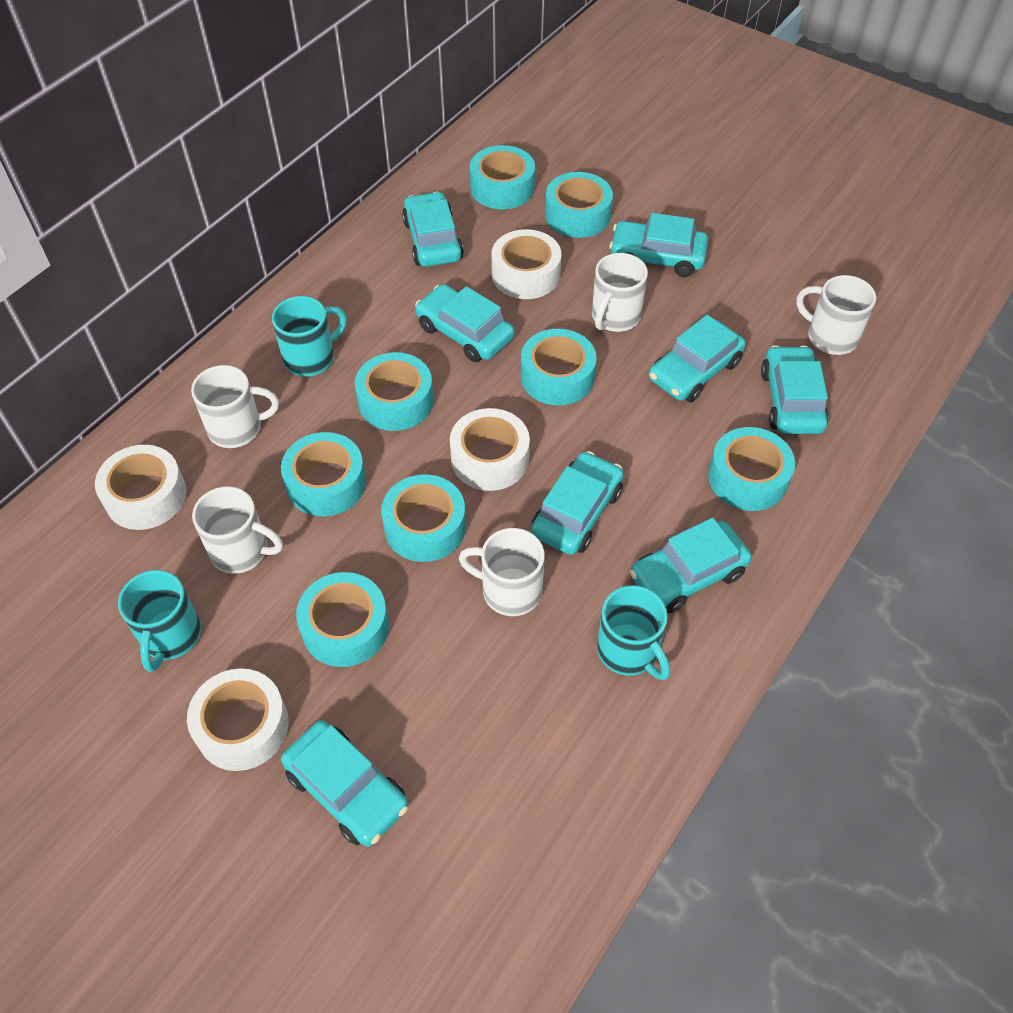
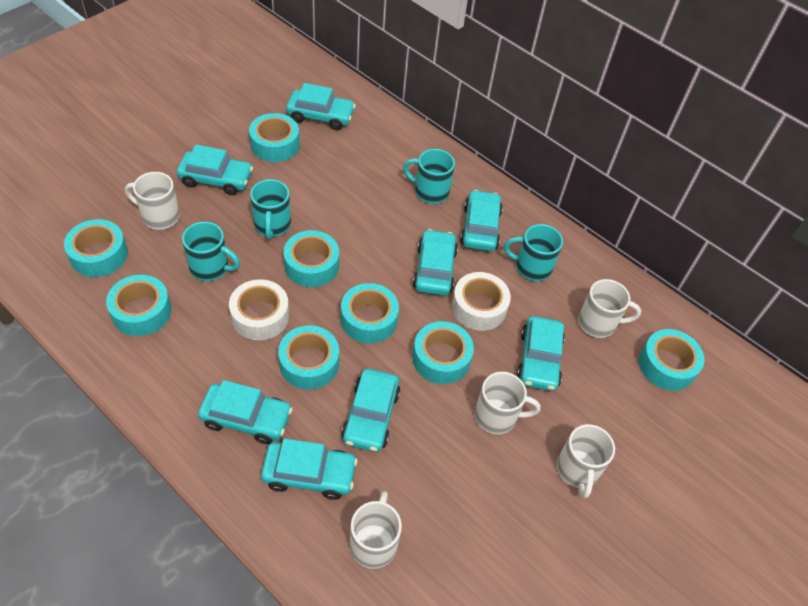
turquoise mug: 3 -> 4
white tape: 4 -> 2

